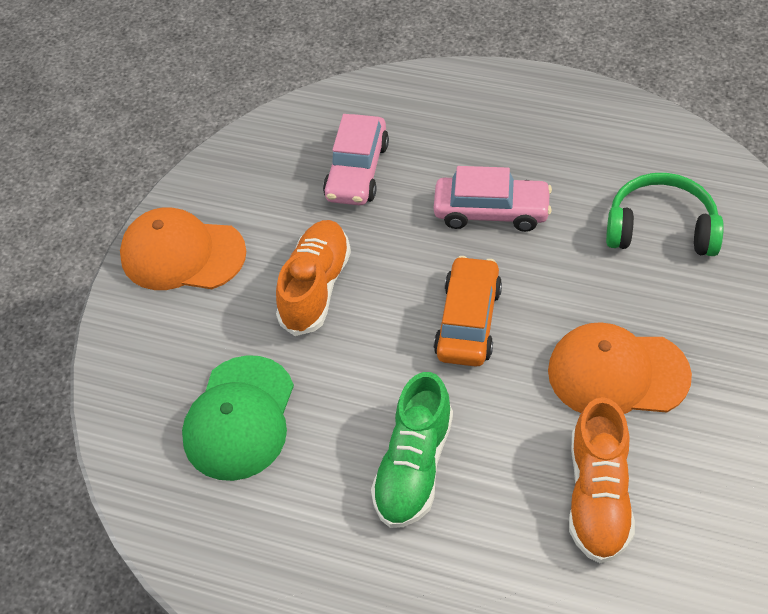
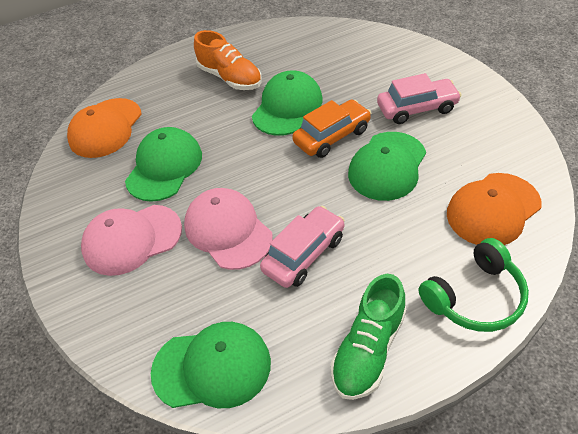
green cap: 1 -> 4
orange shoe: 2 -> 1
pink cap: 0 -> 2

